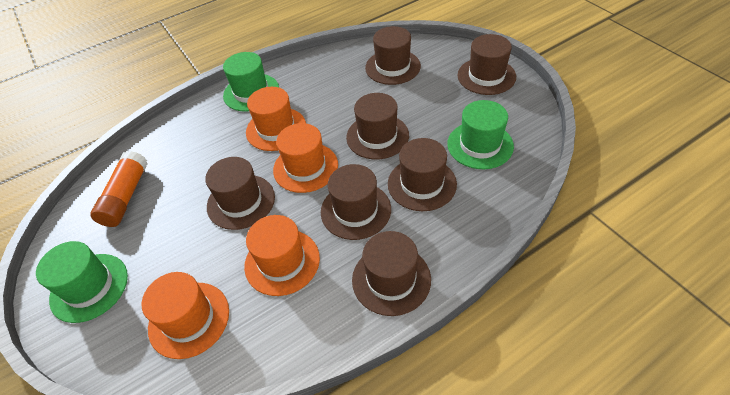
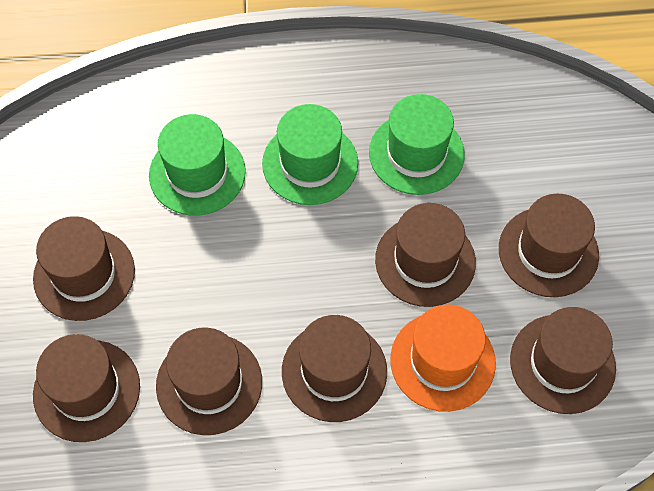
orange glue stick: 1 -> 0
orange hat: 4 -> 1

